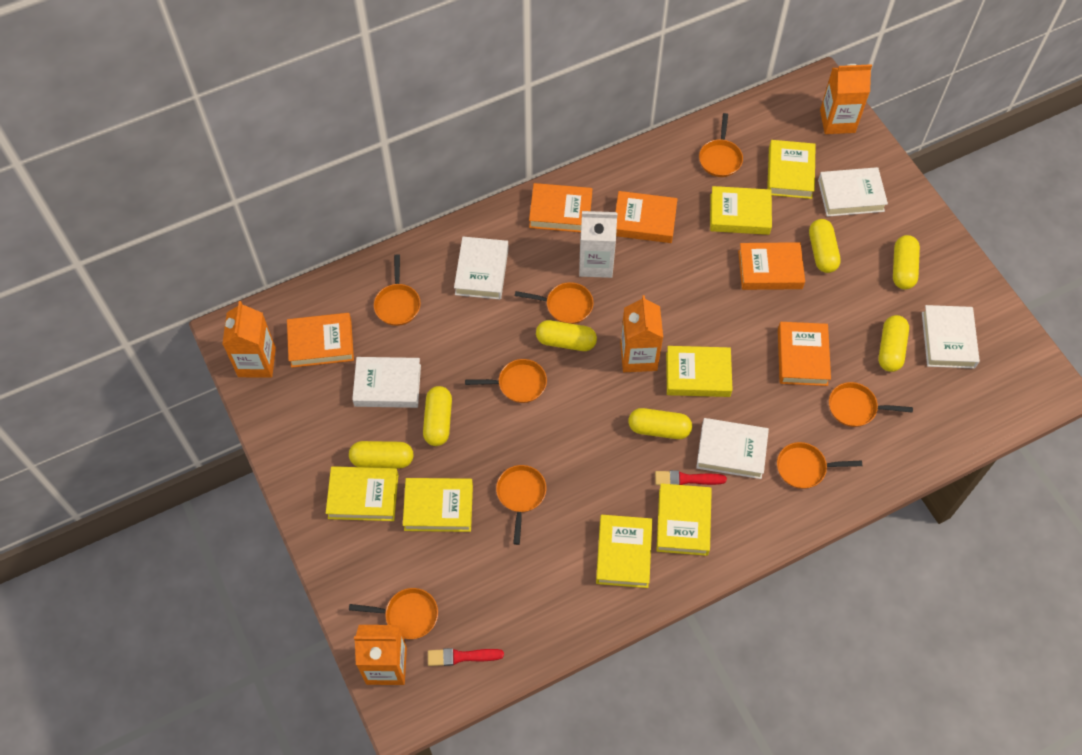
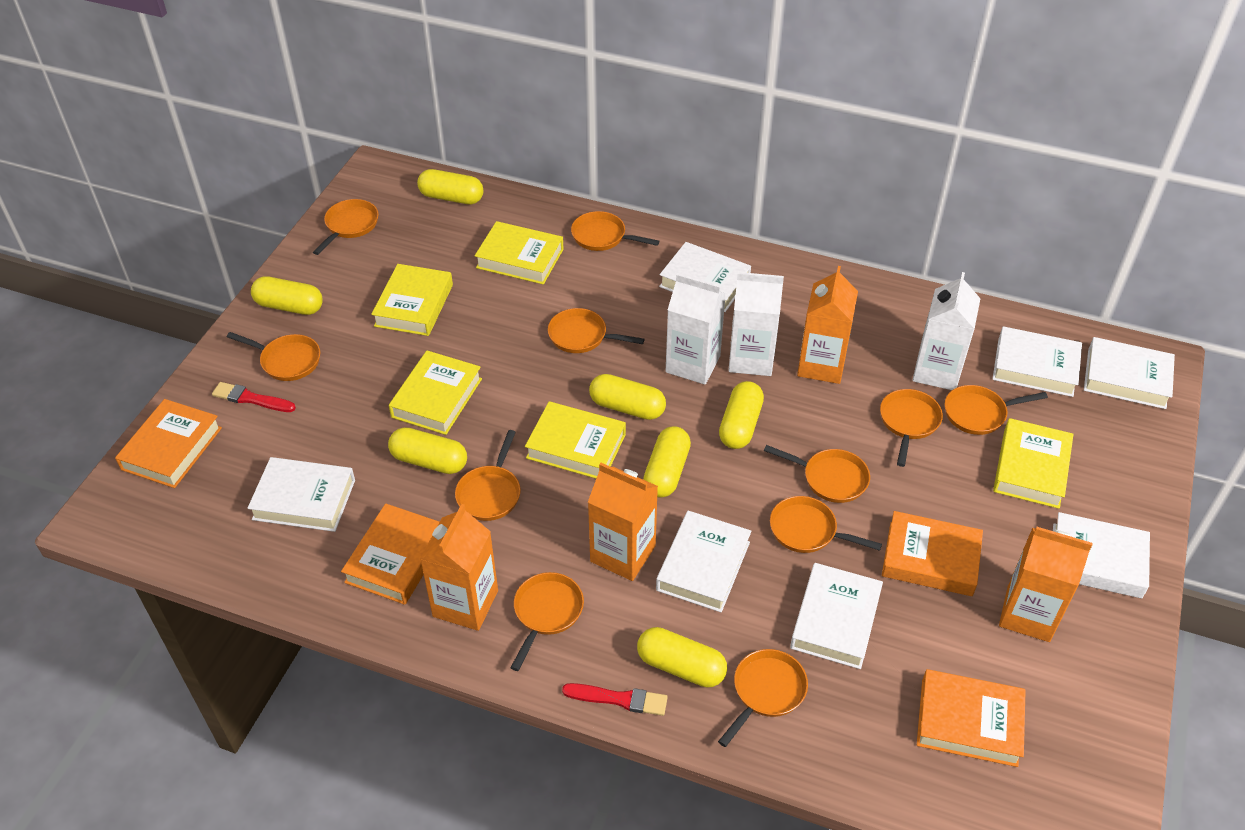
orange book: 5 -> 4
orange pan: 8 -> 11
white book: 5 -> 7
white carton: 1 -> 3
yellow book: 7 -> 5

